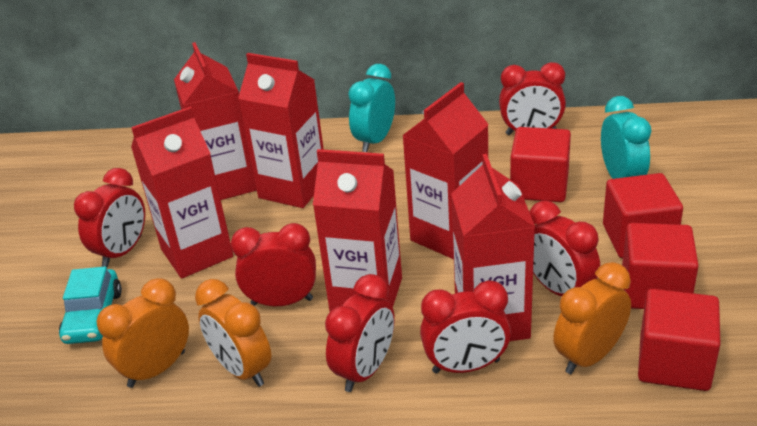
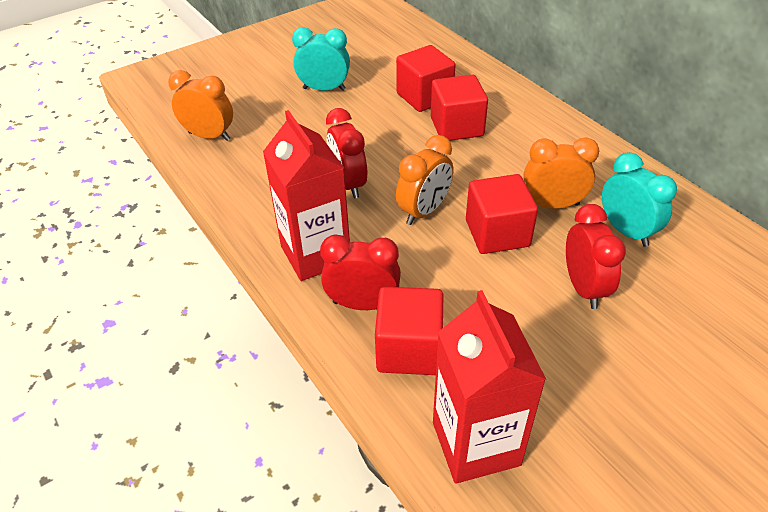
red carton: 6 -> 2
red clock: 6 -> 3
turquoise car: 1 -> 0

